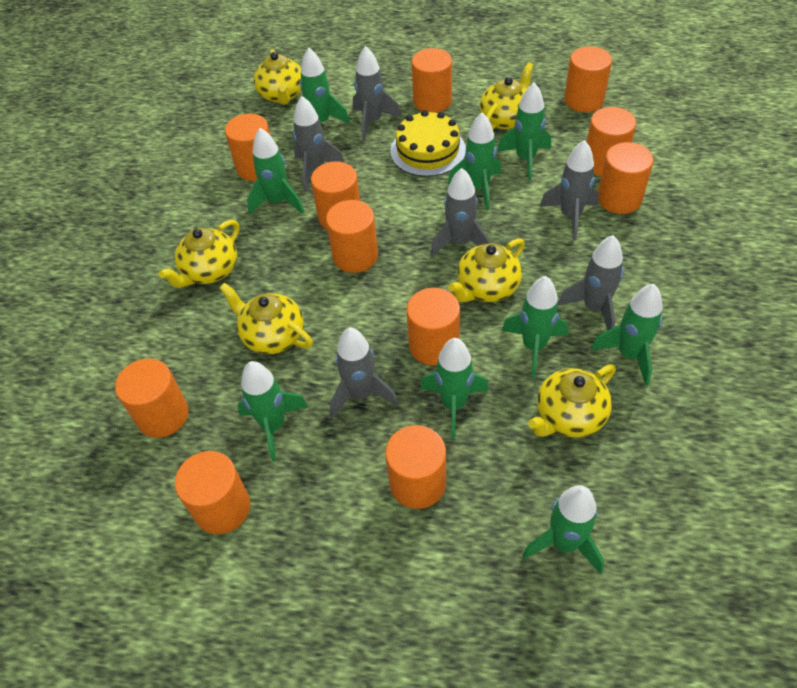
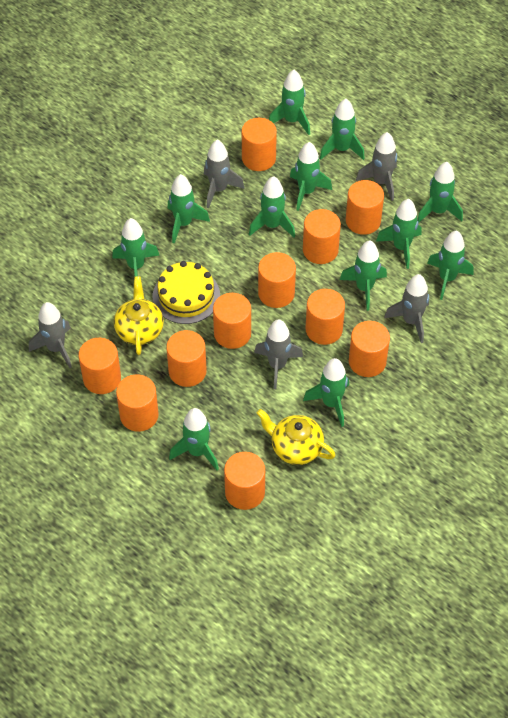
green rocket: 9 -> 12
grey rocket: 6 -> 5
yellow teapot: 6 -> 2

